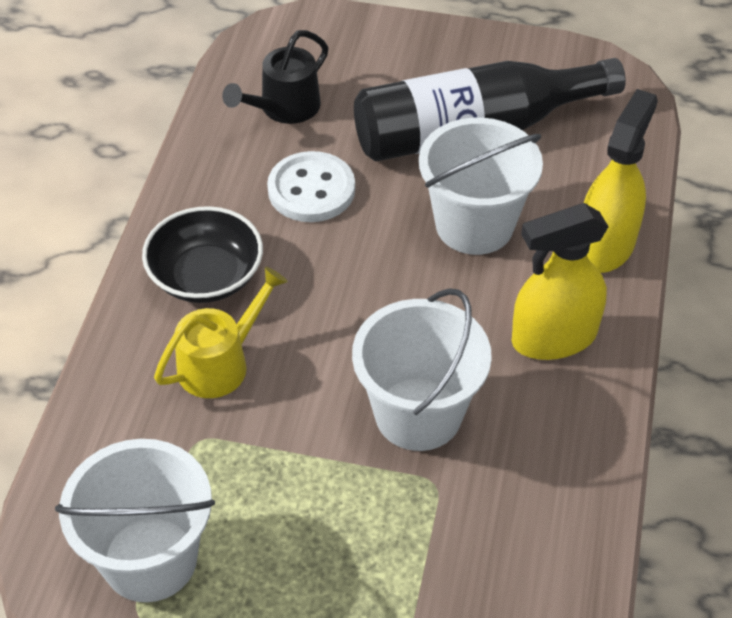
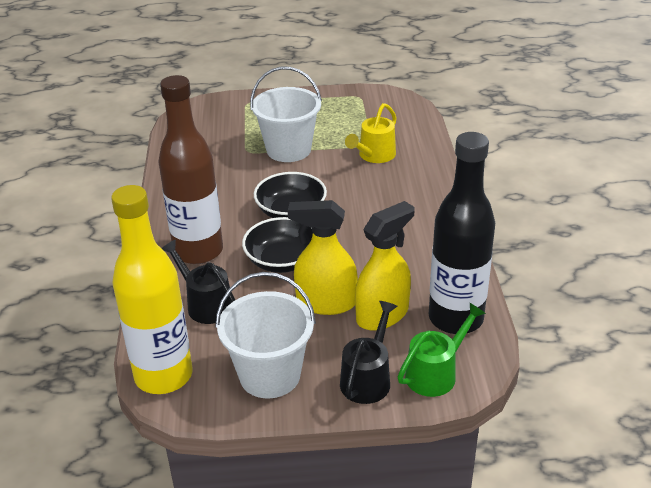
black bowl: 1 -> 2
black watering can: 1 -> 2
brown bottle: 0 -> 1
green watering can: 0 -> 1
white bucket: 3 -> 2
white button: 1 -> 0
yellow bottle: 0 -> 1

